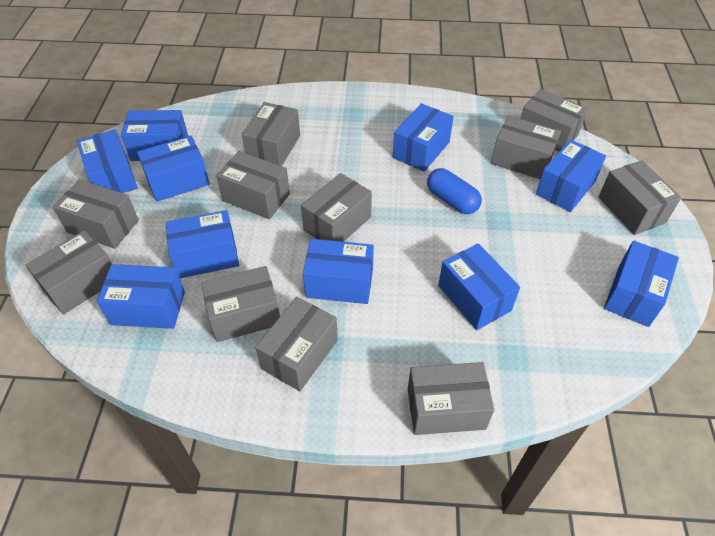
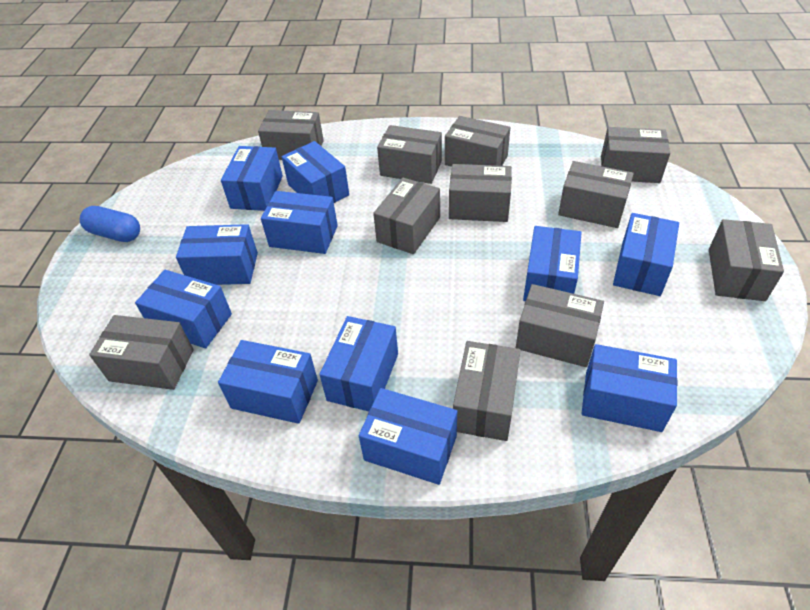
blue box: 10 -> 11

